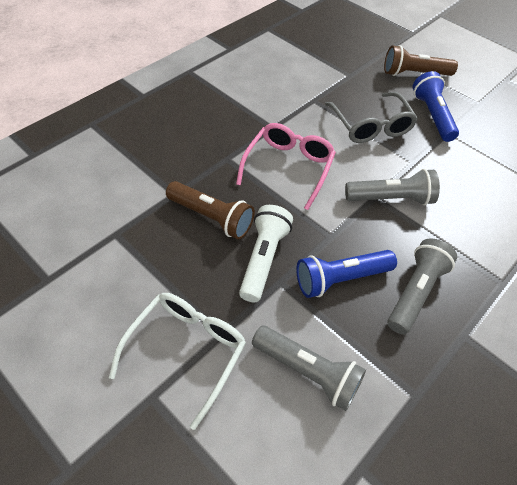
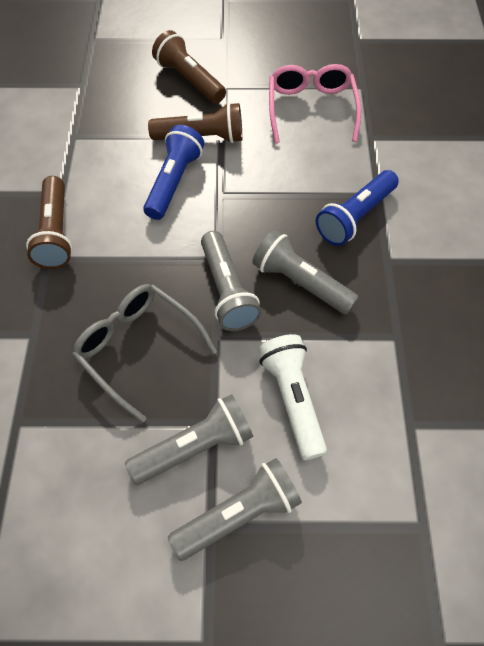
brown flashlight: 2 -> 3
grey flashlight: 3 -> 4
white glasses: 1 -> 0

